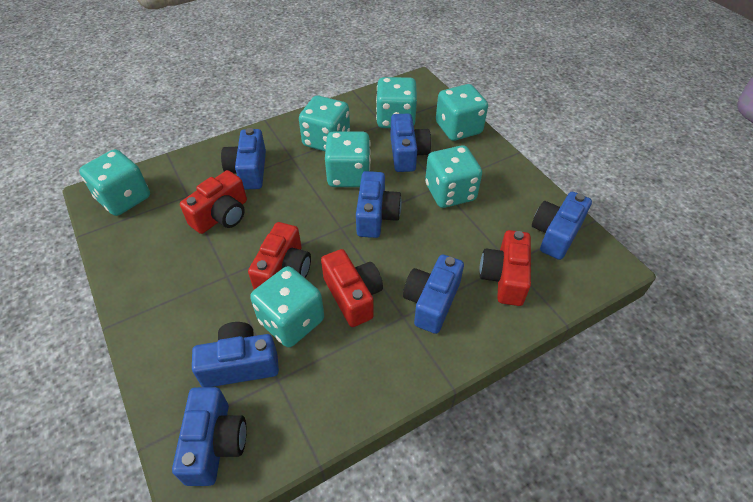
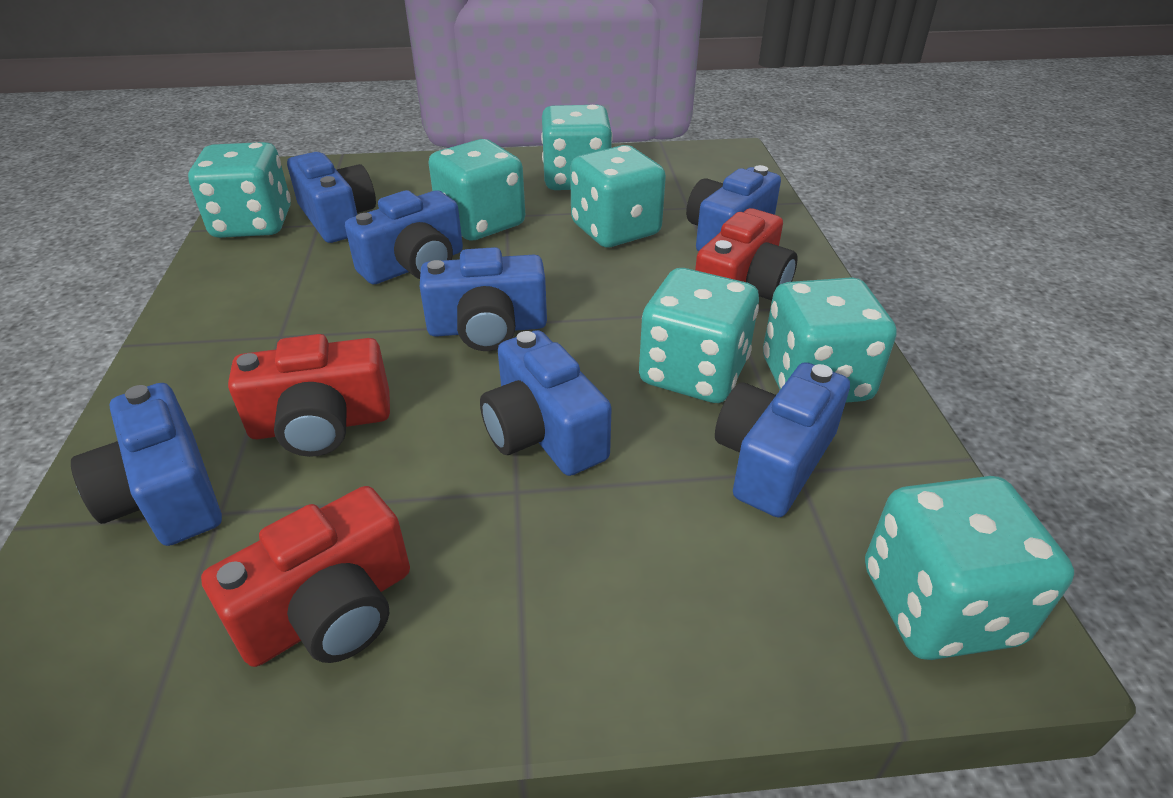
red camera: 4 -> 3

